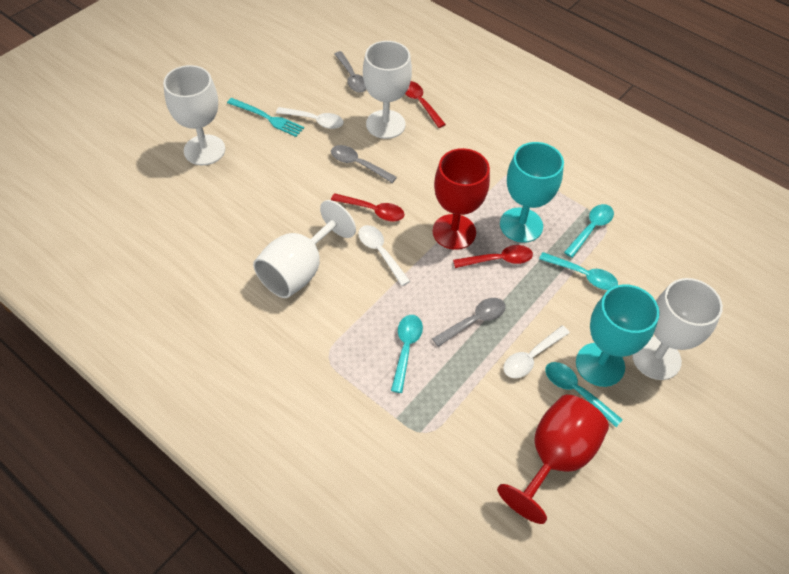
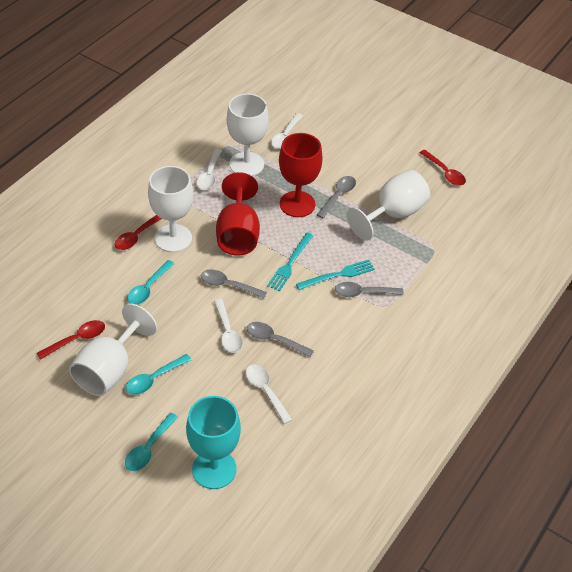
grey spoon: 3 -> 4
turquoise fork: 1 -> 2
turquoise goblet: 2 -> 1
turquoise spoon: 4 -> 3
white spoon: 3 -> 4

